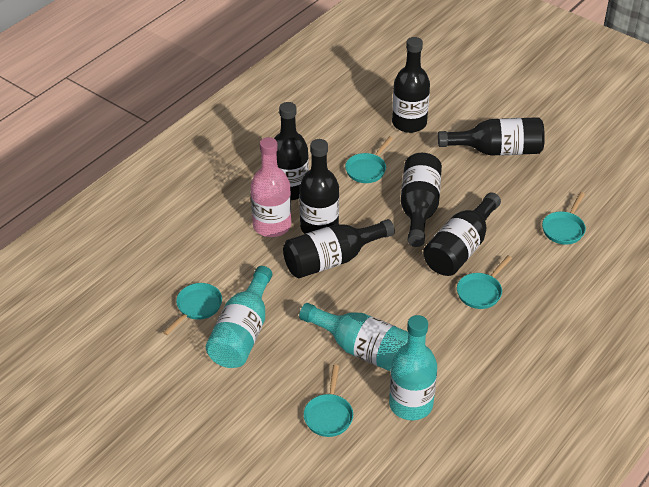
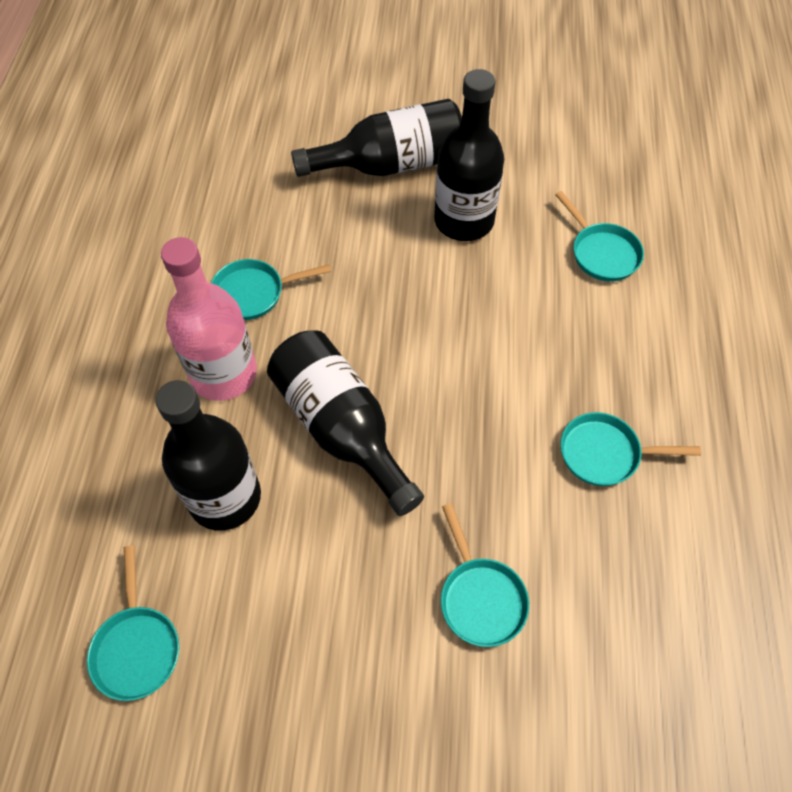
black bottle: 7 -> 4
turquoise bottle: 3 -> 0

